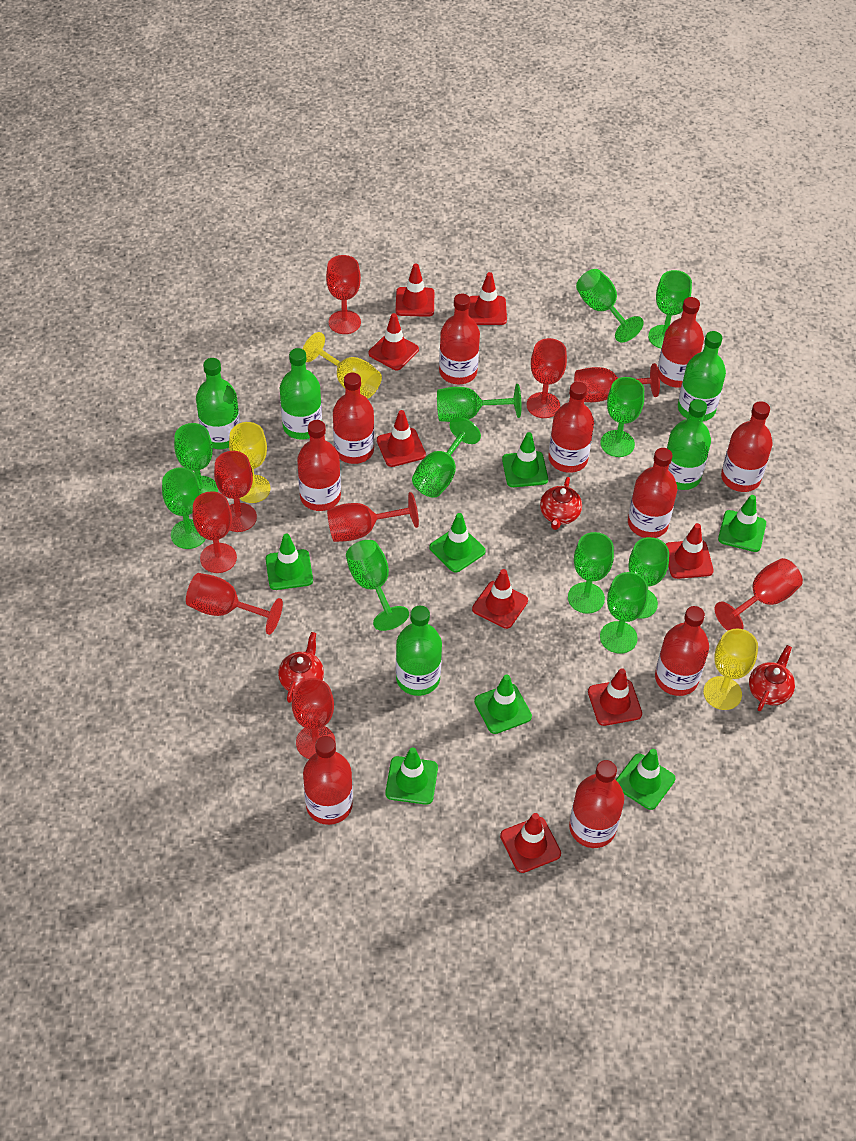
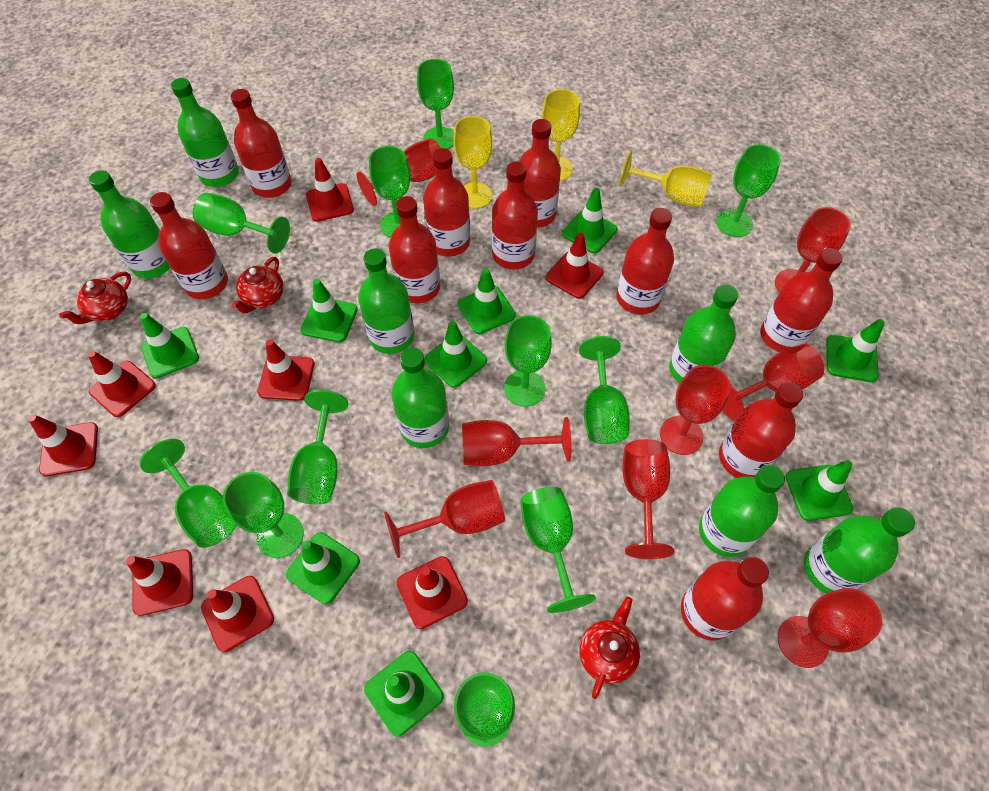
green bottle: 5 -> 7
green traffic cone: 7 -> 9
red goblet: 9 -> 8

